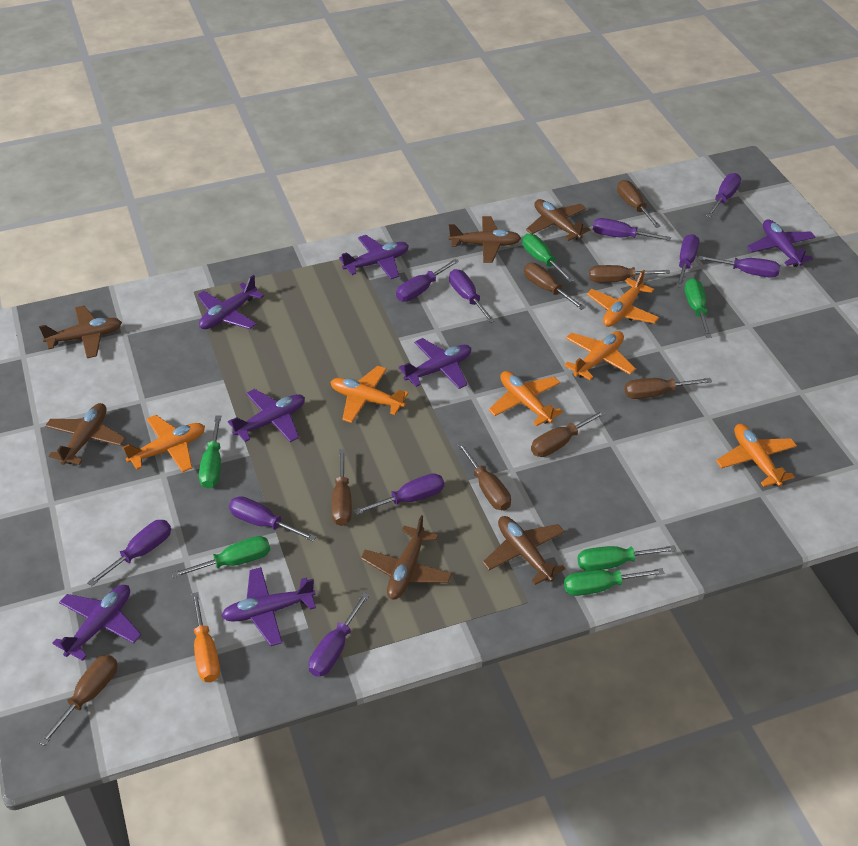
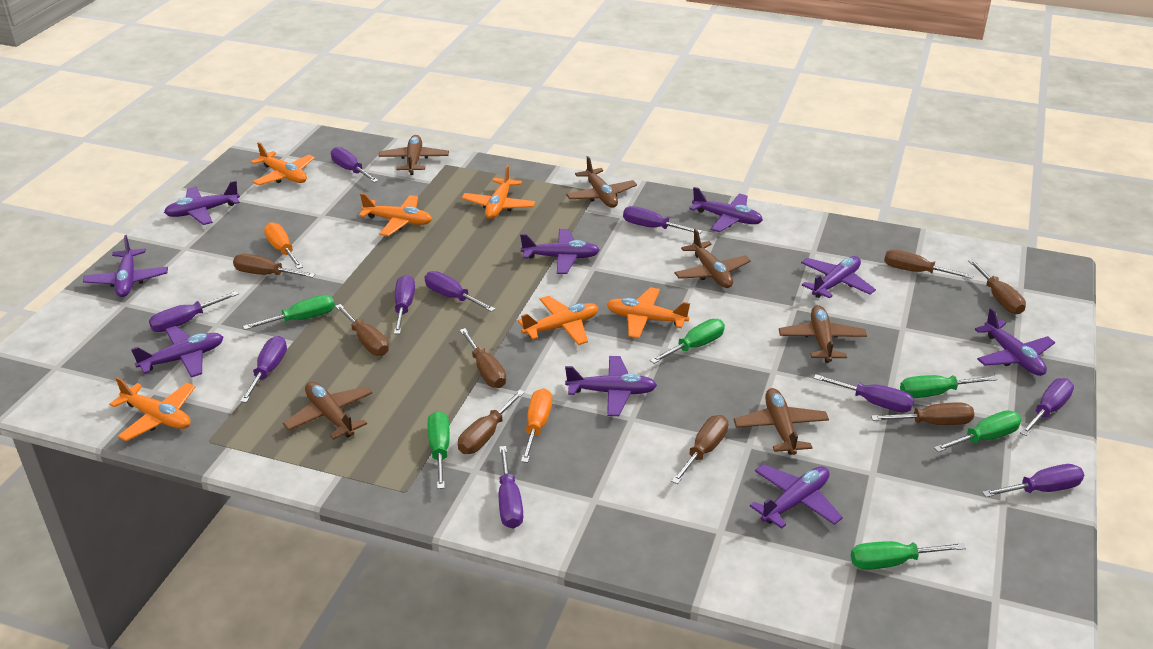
orange screwdriver: 1 -> 2
purple plane: 7 -> 9

